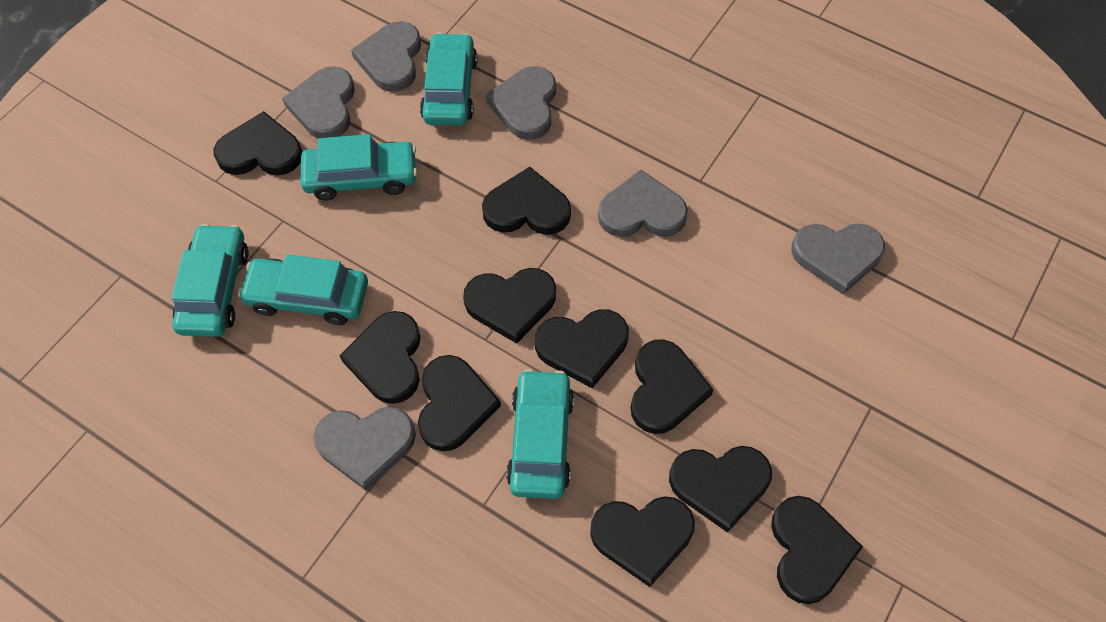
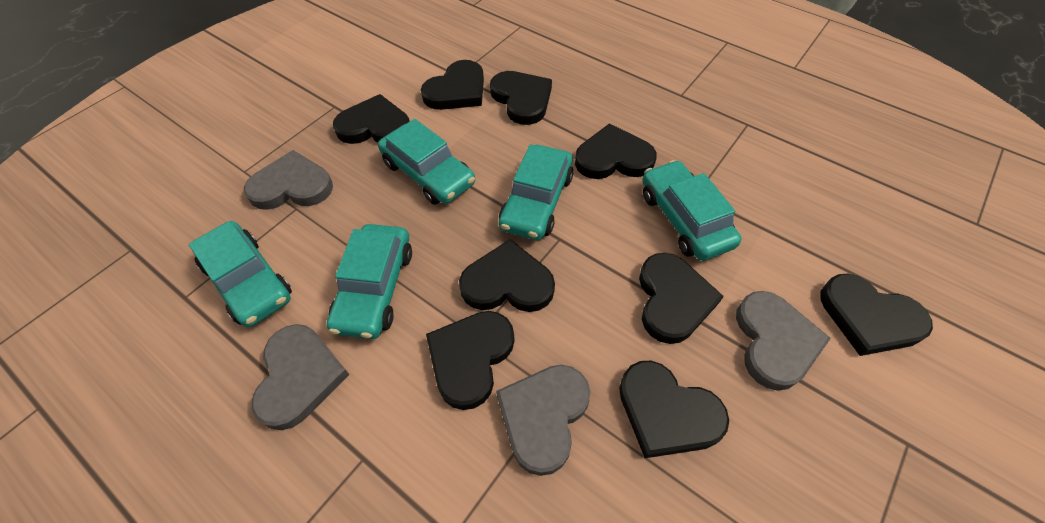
black heart: 10 -> 9
grey heart: 6 -> 4

